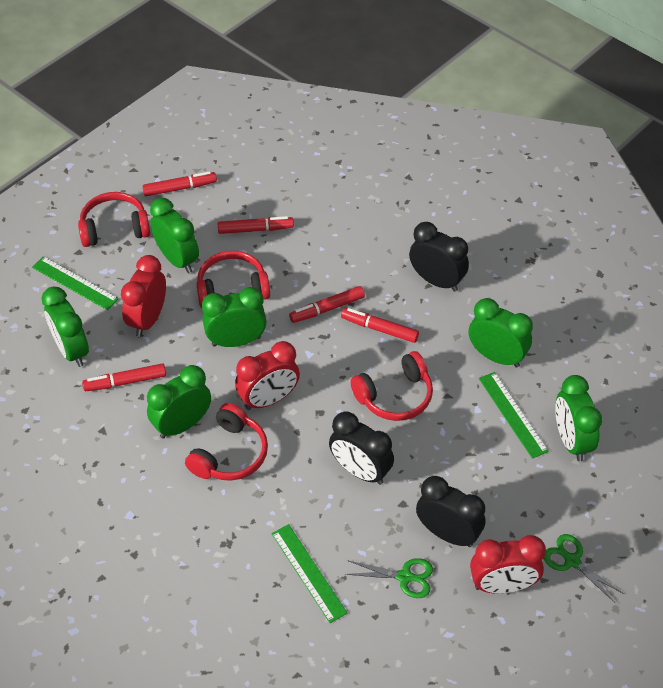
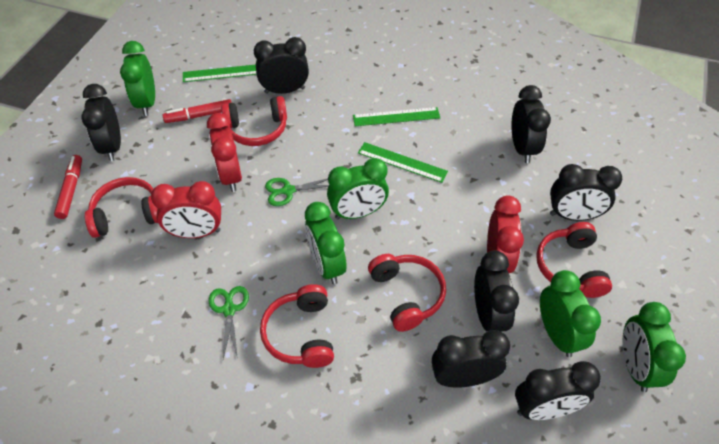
black clock: 3 -> 7
green clock: 6 -> 5
red headphones: 4 -> 5
red marker: 5 -> 2

